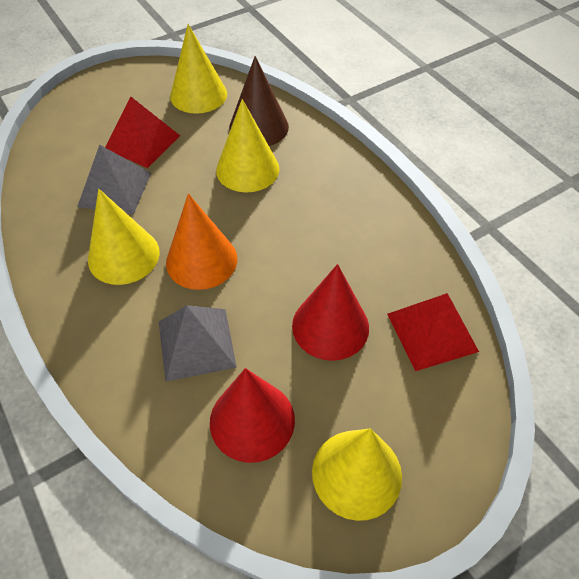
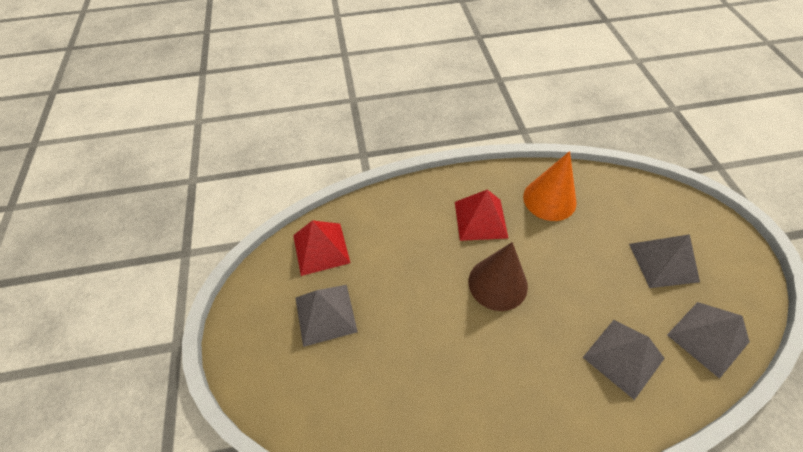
grey pyramid: 2 -> 4
red cone: 2 -> 0
yellow cone: 4 -> 0

